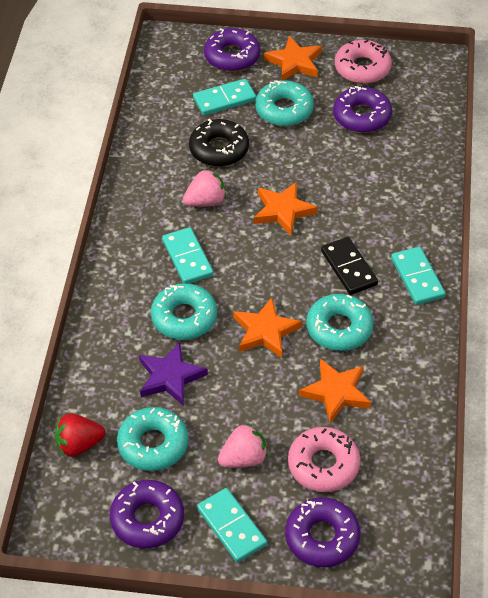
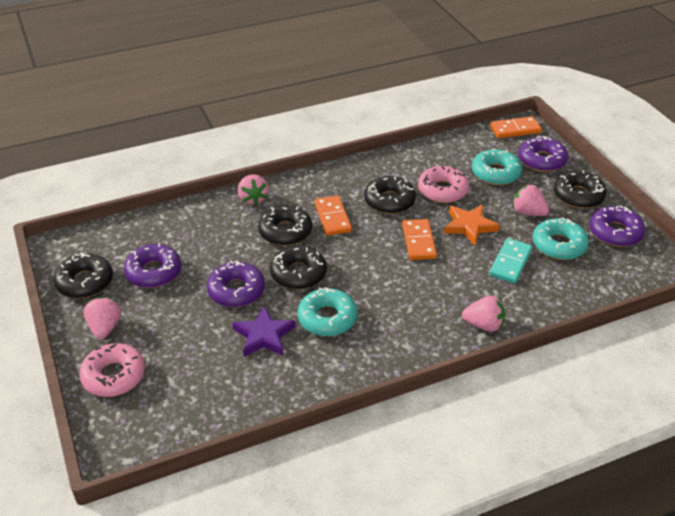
black domino: 1 -> 0
black donut: 1 -> 5
orange domino: 0 -> 3
orange star: 4 -> 1
pink strawberry: 2 -> 4
red strawberry: 1 -> 0
turquoise domino: 4 -> 1
turquoise donut: 4 -> 3

